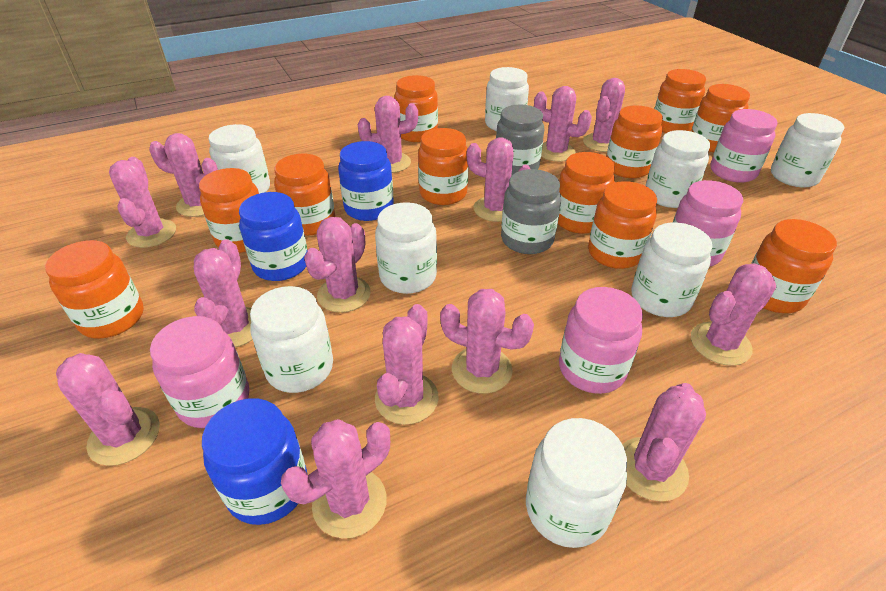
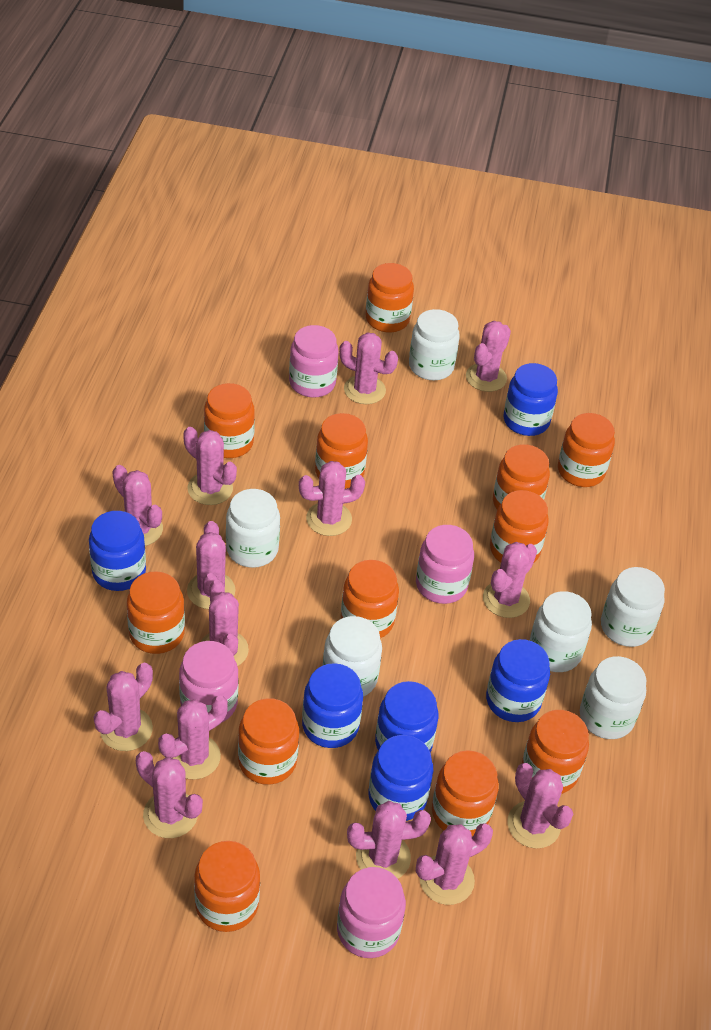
blue jar: 3 -> 6
grey jar: 2 -> 0
orange jar: 11 -> 12
white jar: 8 -> 6

